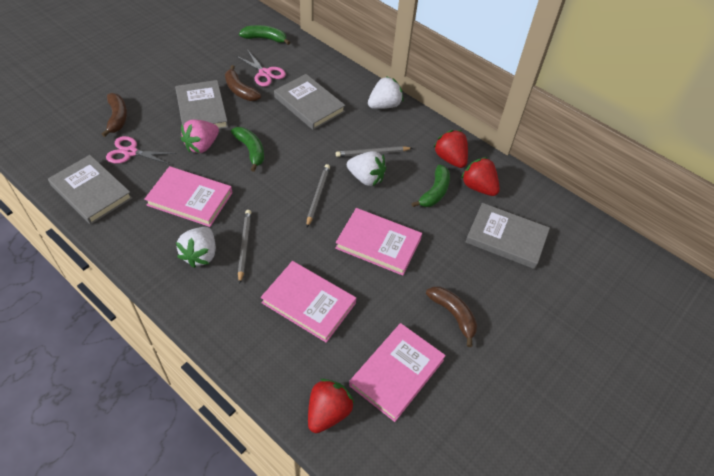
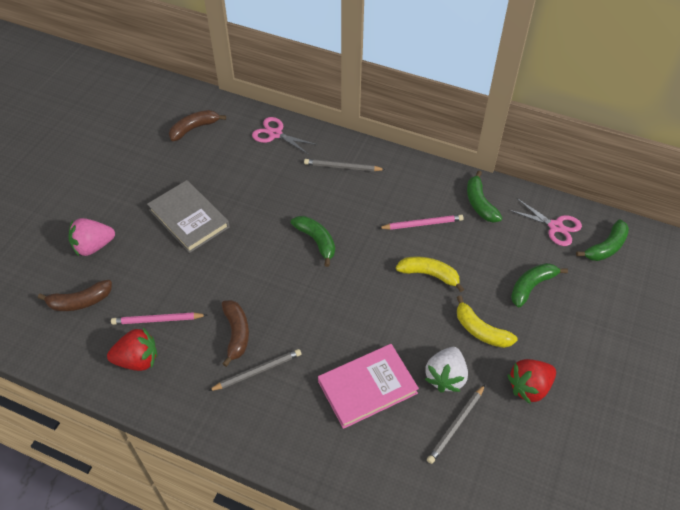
green banana: 3 -> 4
grey book: 4 -> 1
pink book: 4 -> 1
pink pencil: 0 -> 2
red strawberry: 3 -> 2
white strawberry: 3 -> 1
yellow banana: 0 -> 2

